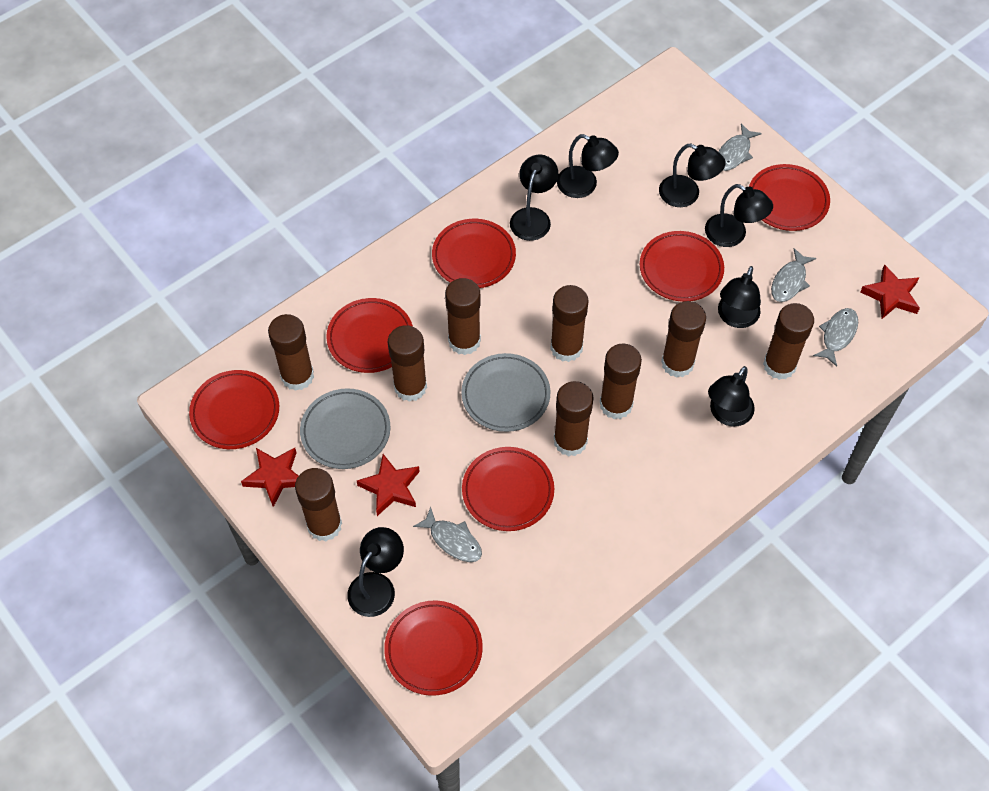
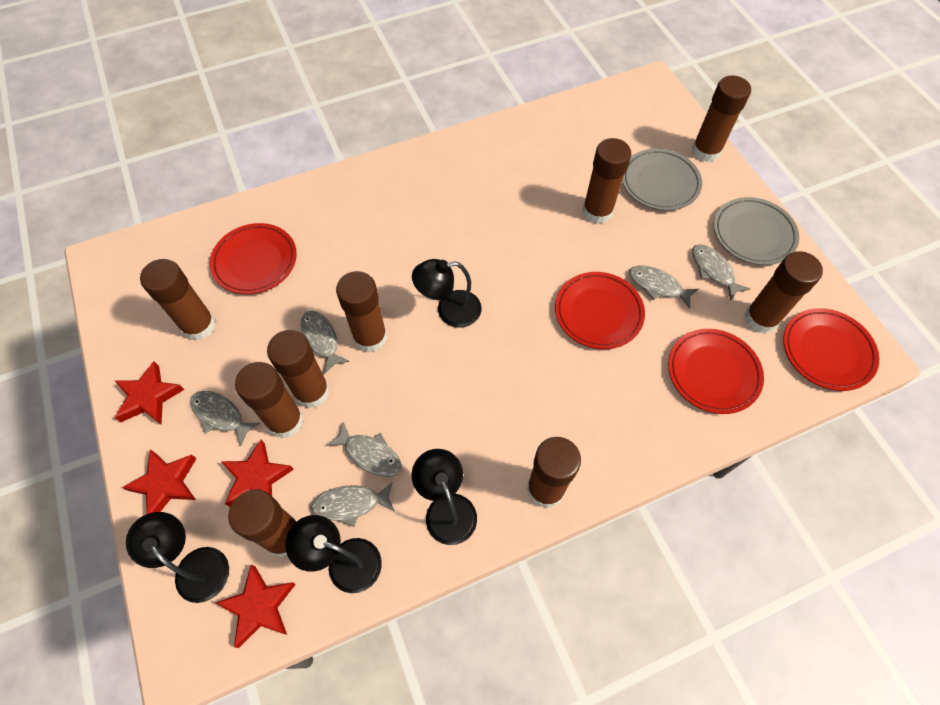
black lamp: 7 -> 4
grey fish: 4 -> 6
red plate: 7 -> 4
red star: 3 -> 4

